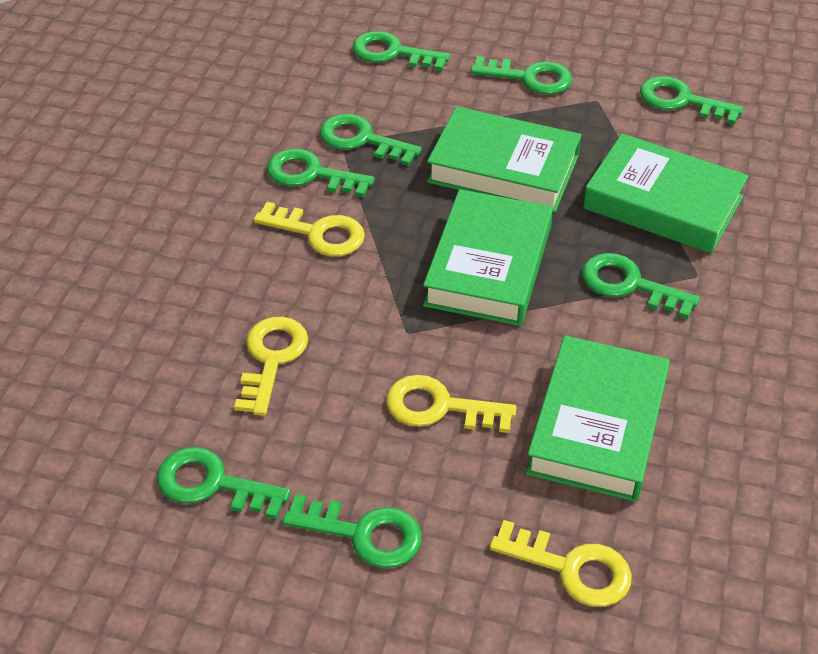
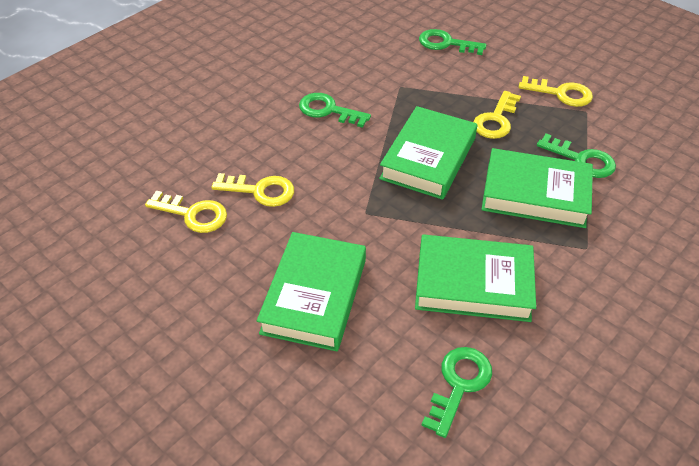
green key: 8 -> 4

